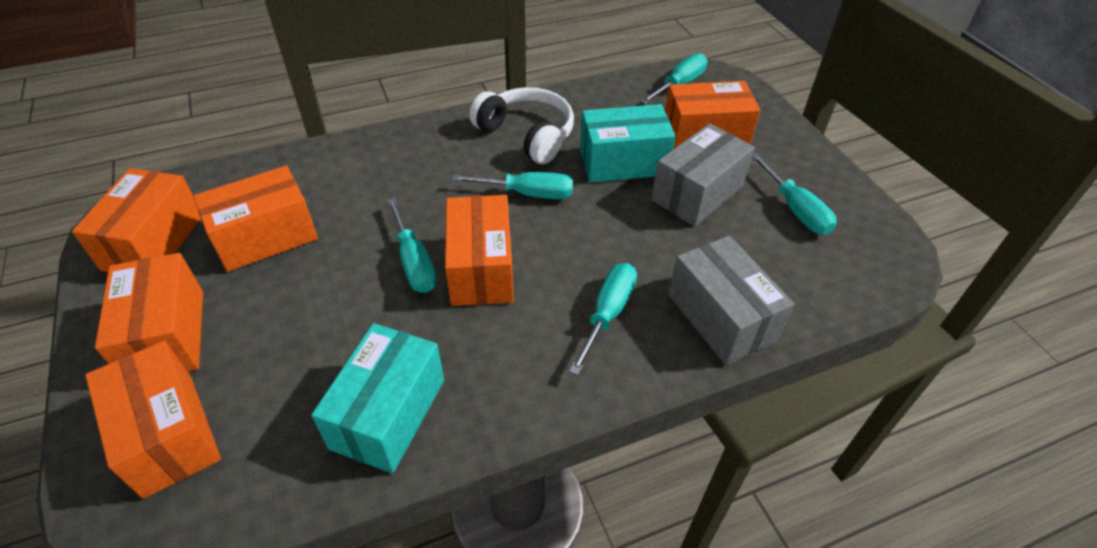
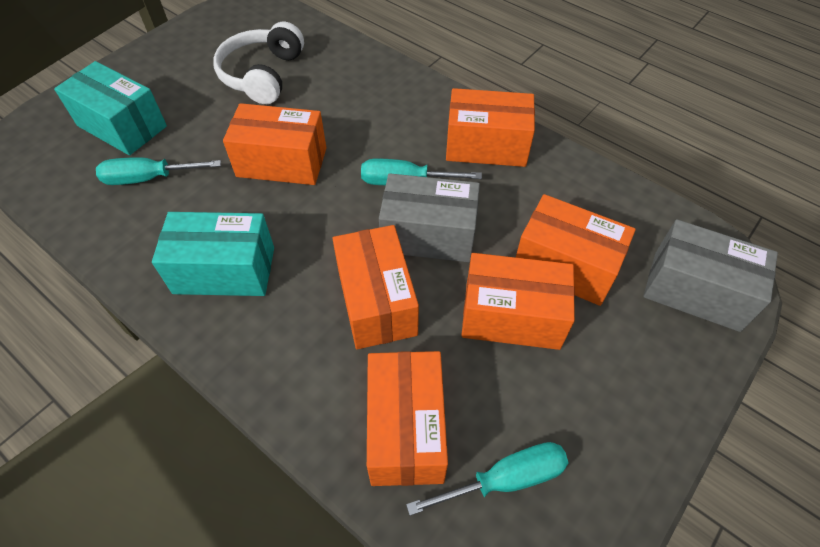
turquoise screwdriver: 5 -> 3

